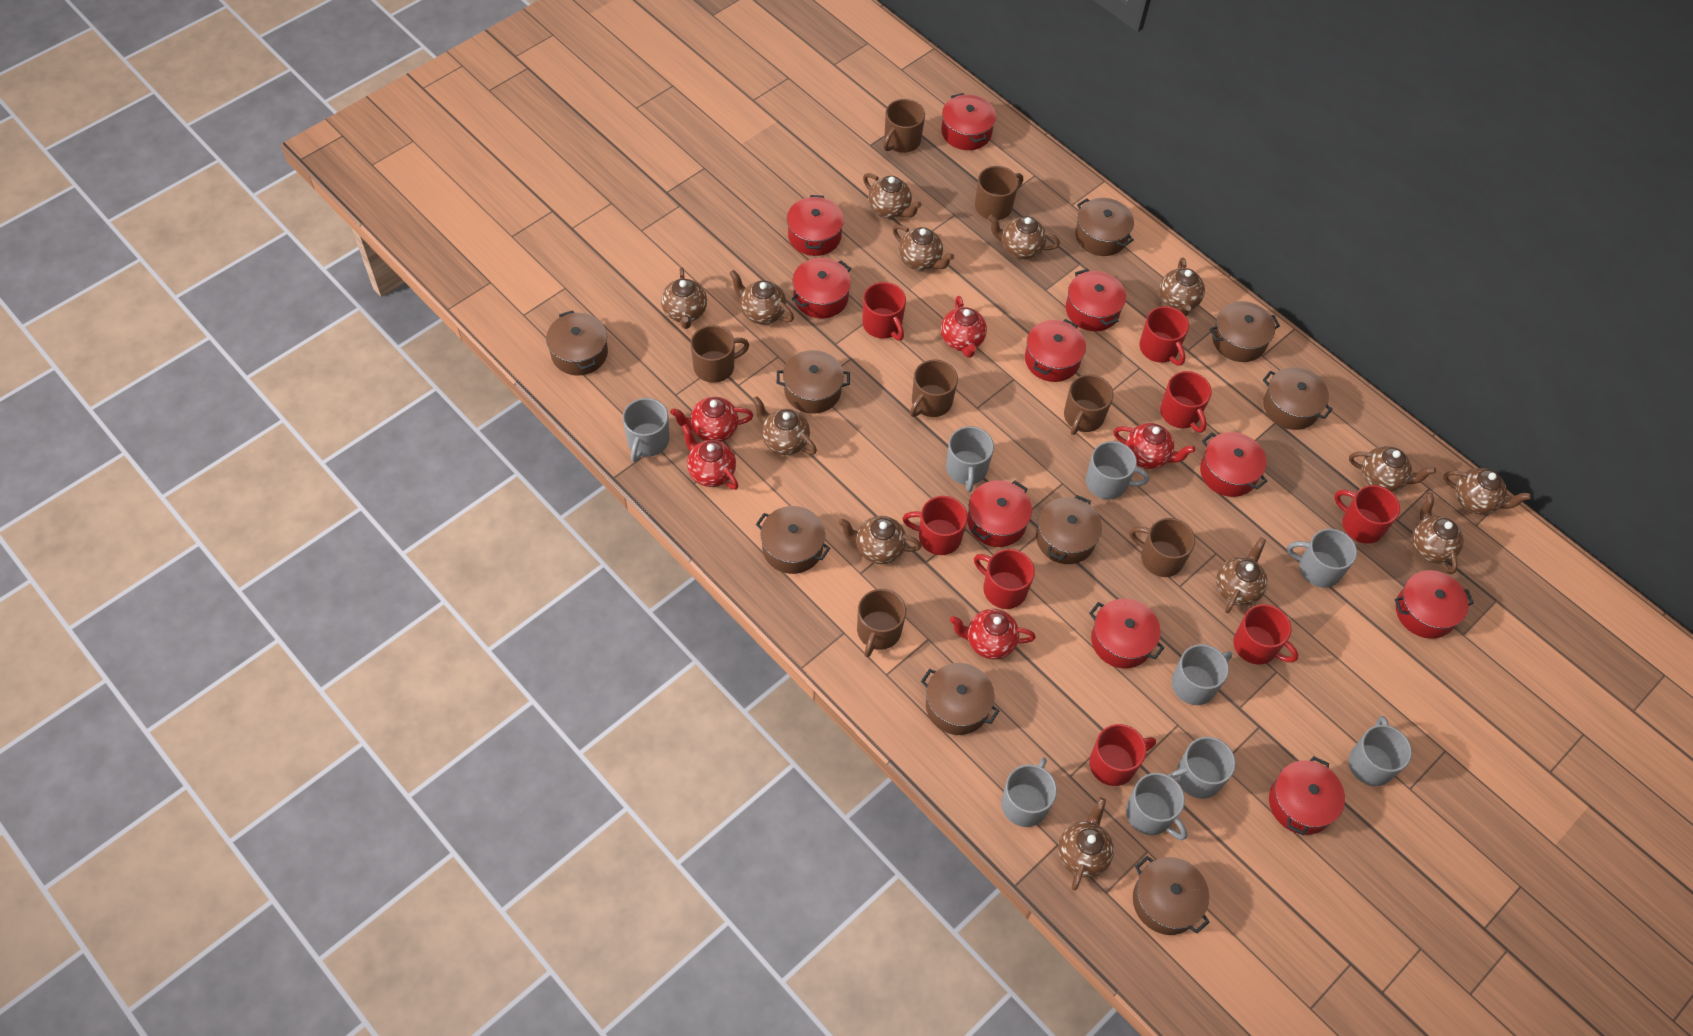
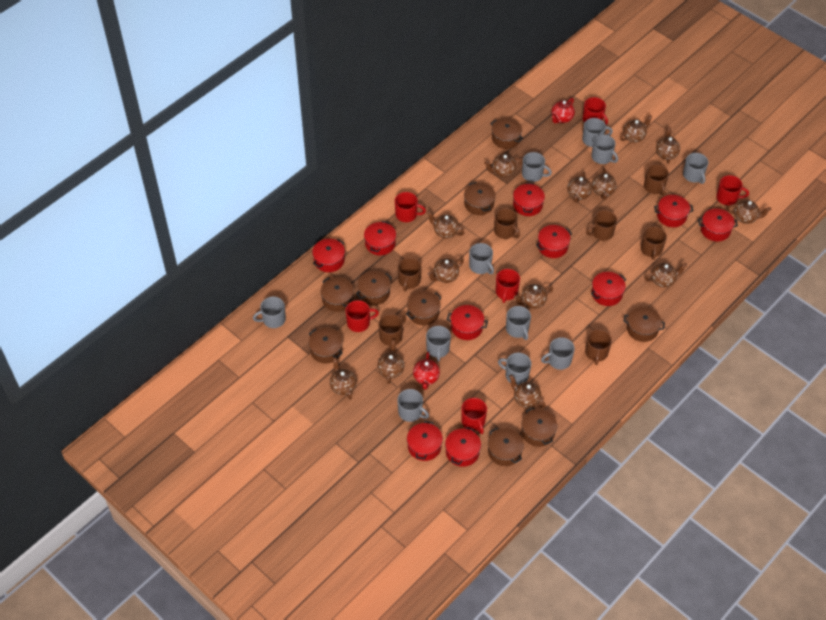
grey mug: 9 -> 11
red mug: 8 -> 6
red teapot: 5 -> 2

